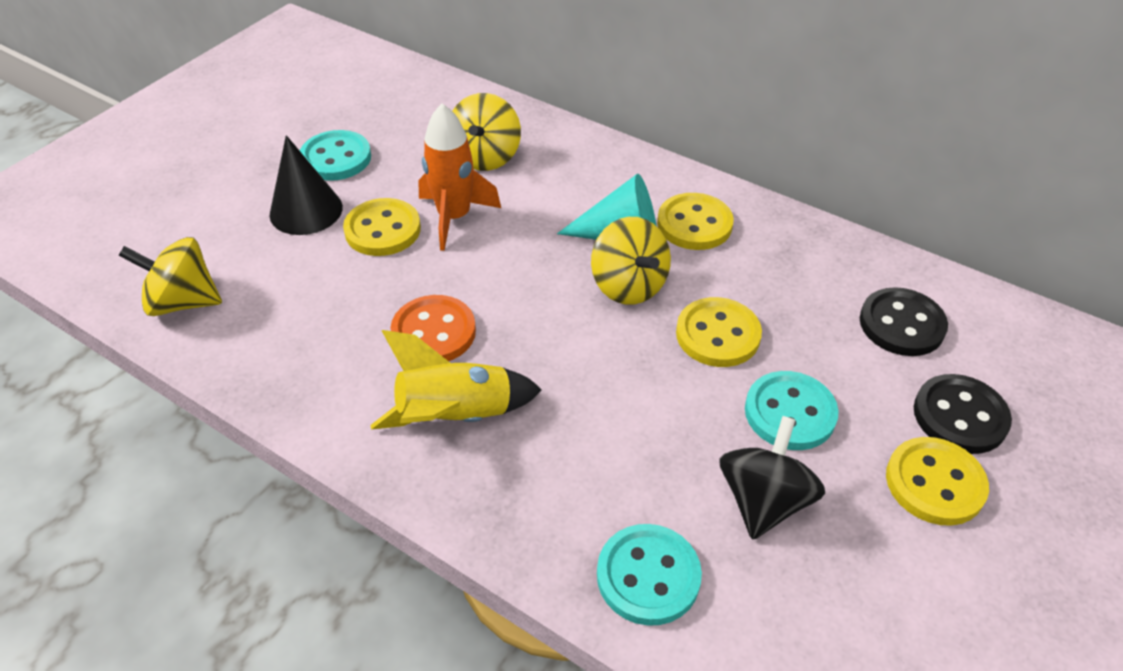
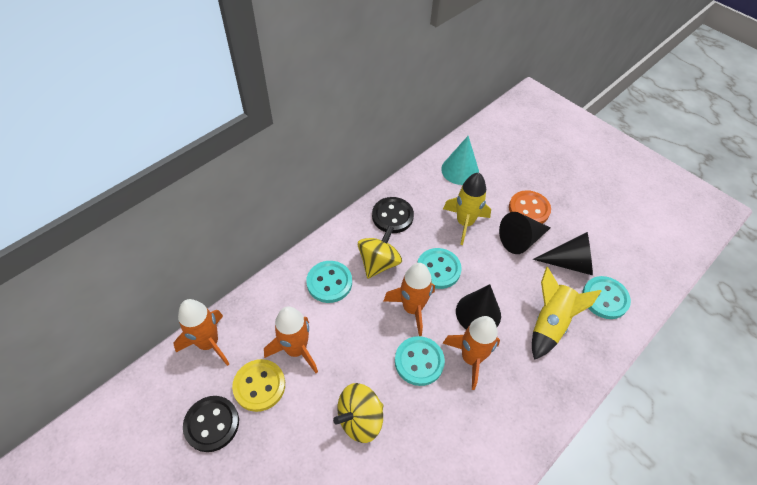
black cone: 1 -> 3
black spinning top: 1 -> 0
orange rocket: 1 -> 4
turquoise button: 3 -> 4
yellow button: 4 -> 1
yellow rocket: 1 -> 2
yellow spinning top: 3 -> 2

